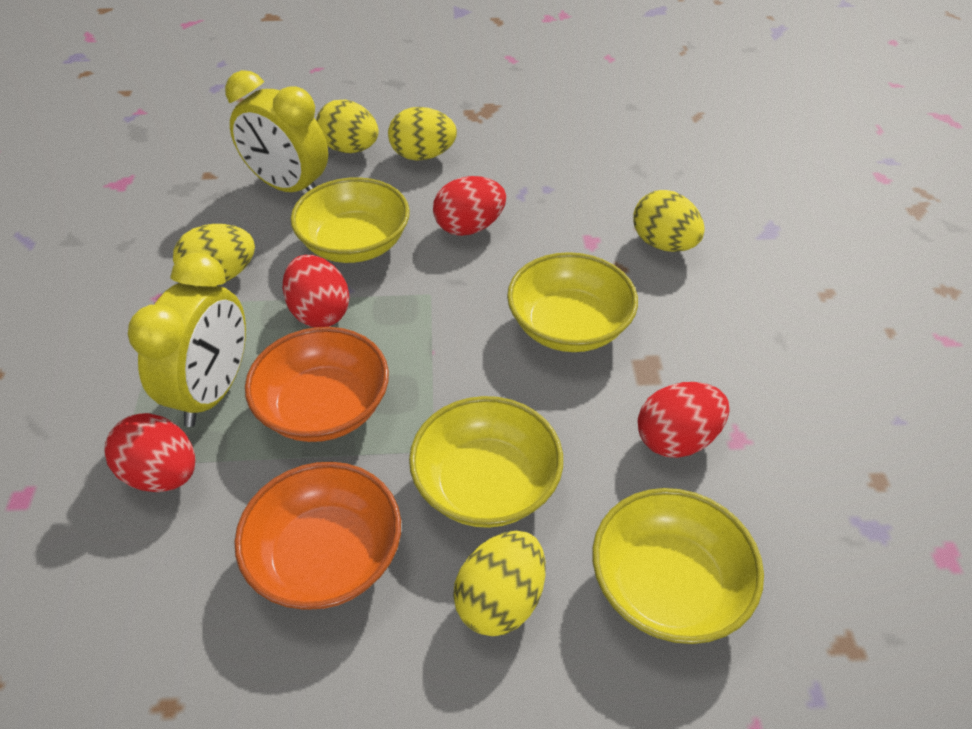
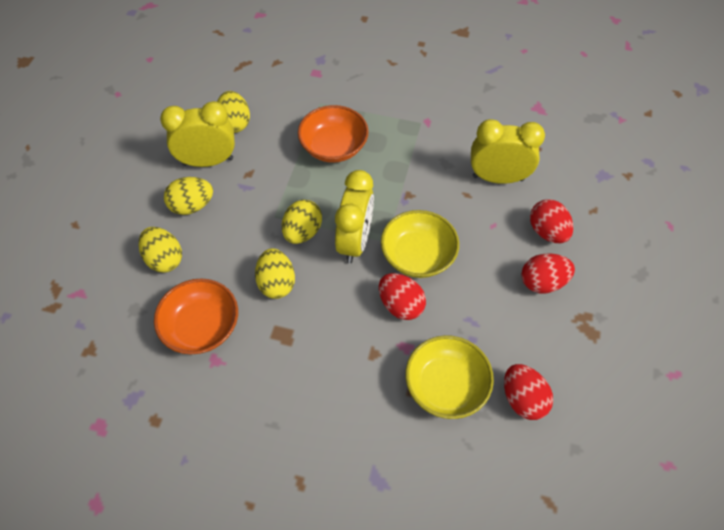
yellow bowl: 4 -> 2
yellow clock: 2 -> 3

